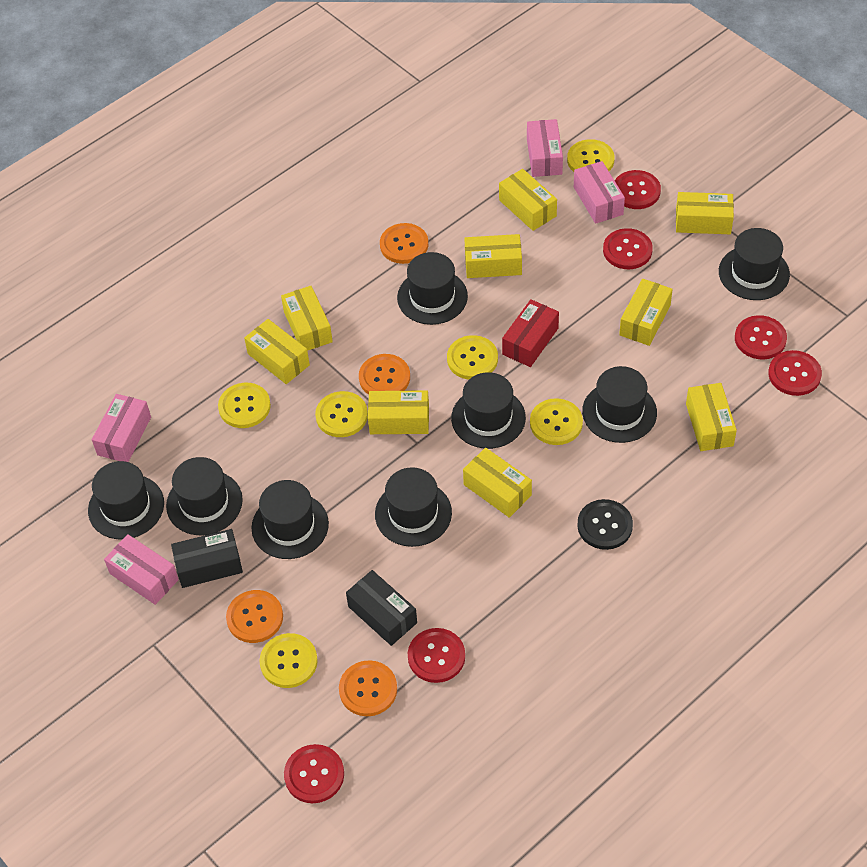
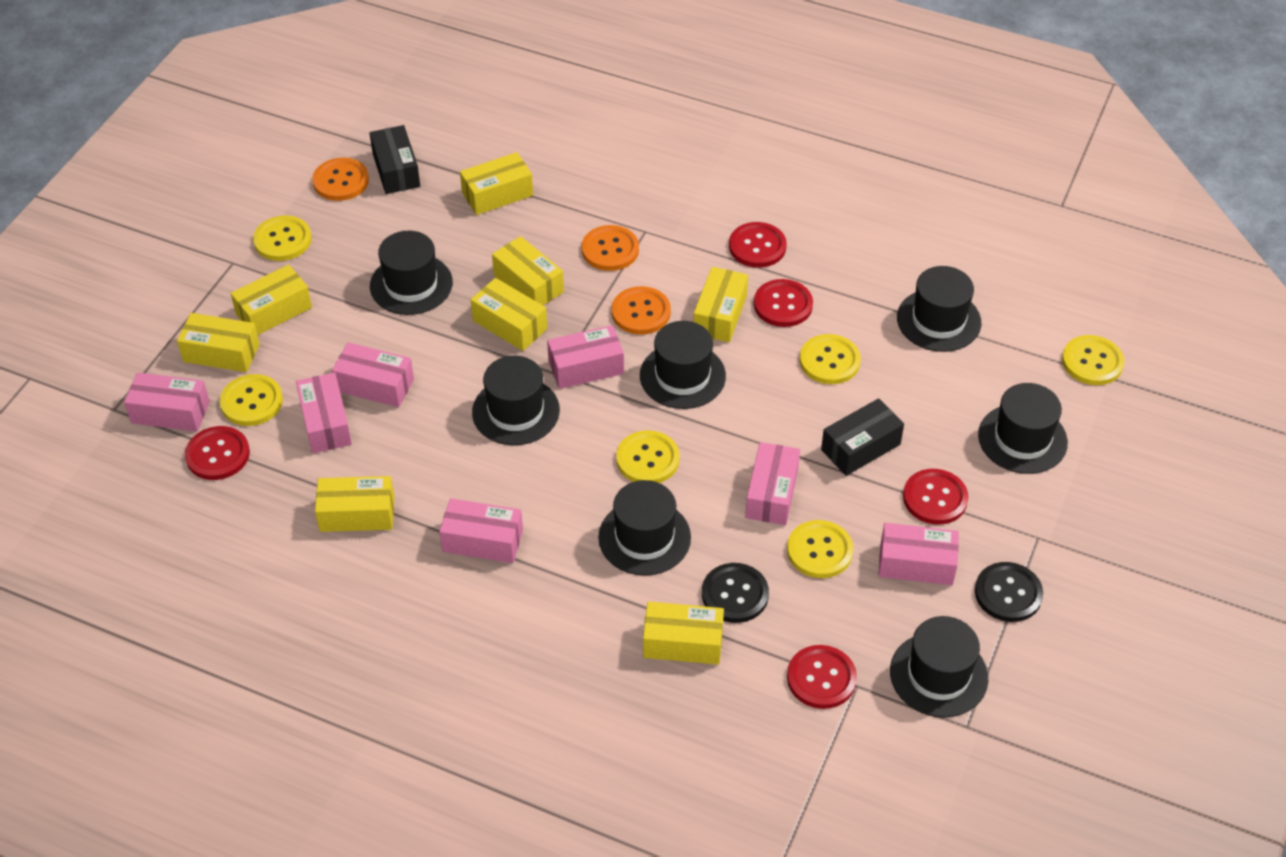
black button: 1 -> 2
black hat: 8 -> 7
orange button: 4 -> 3
pink box: 4 -> 7
red box: 1 -> 0
red button: 6 -> 5
yellow box: 9 -> 8

